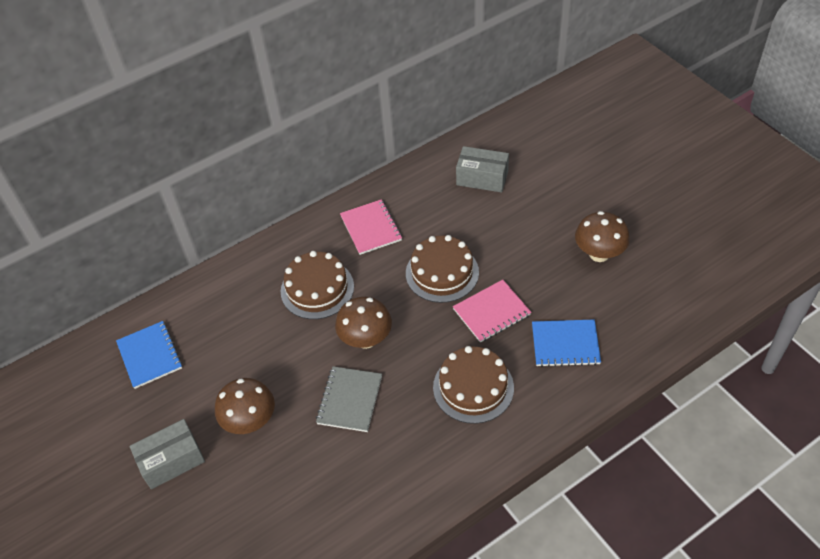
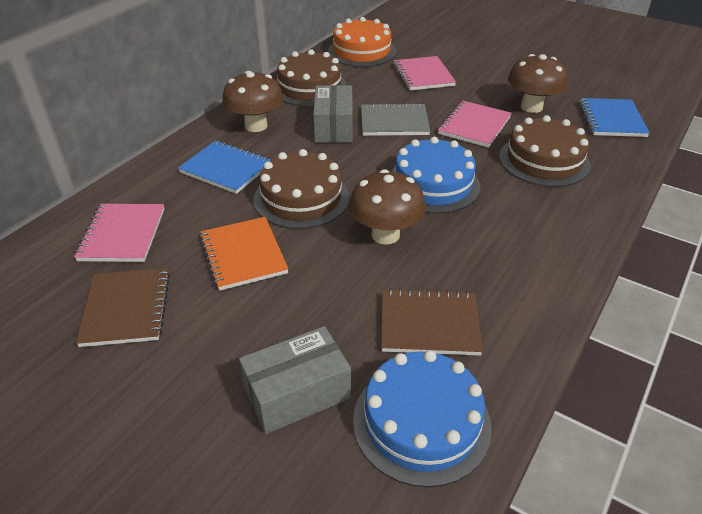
blue cake: 0 -> 2
brown notebook: 0 -> 2
orange cake: 0 -> 1
orange notebook: 0 -> 1
pink notebook: 2 -> 3

